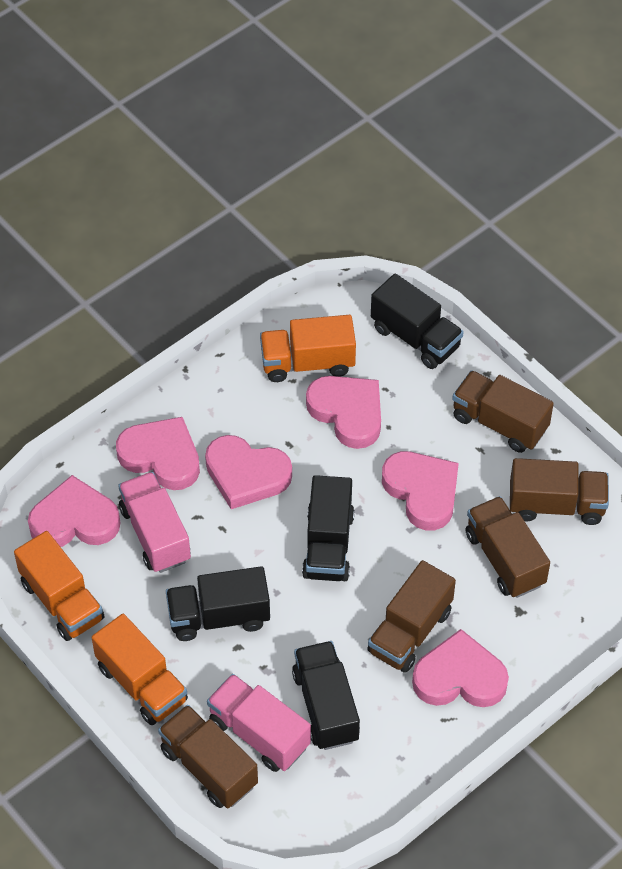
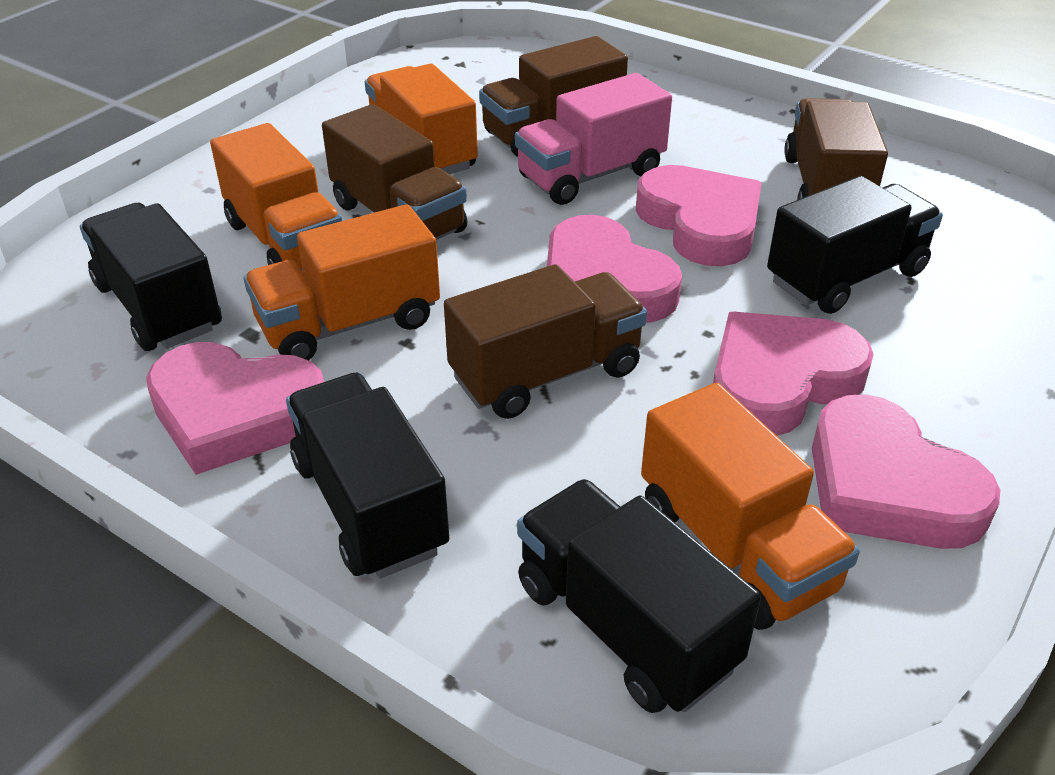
brown truck: 5 -> 4
orange truck: 3 -> 4
pink heart: 6 -> 5
pink truck: 2 -> 1

